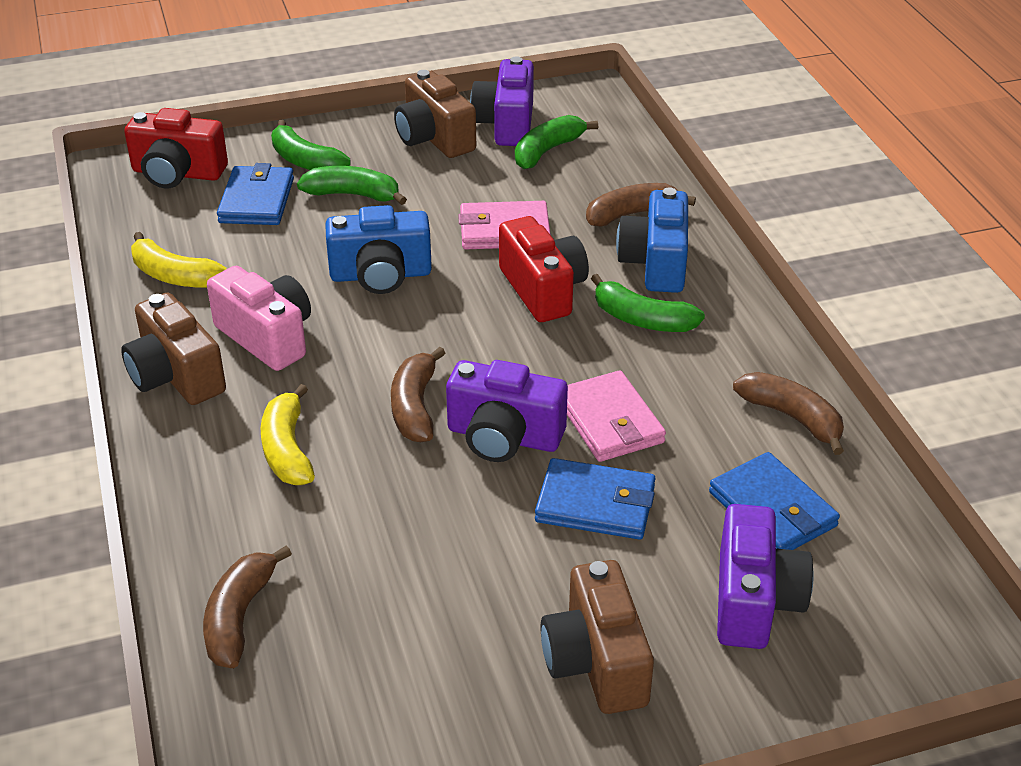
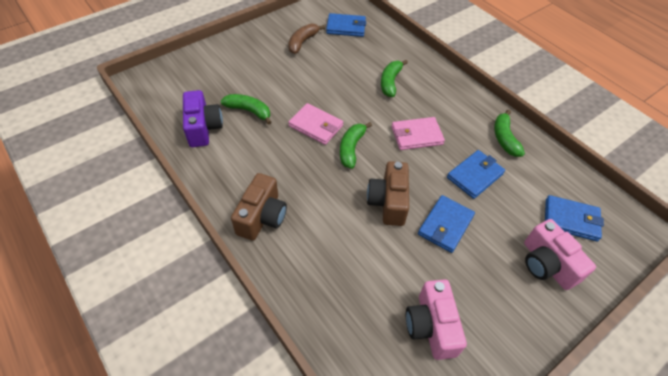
blue camera: 2 -> 0
blue wallet: 3 -> 4
brown banana: 4 -> 1
brown camera: 3 -> 2
pink camera: 1 -> 2
purple camera: 3 -> 1
red camera: 2 -> 0
yellow banana: 2 -> 0

